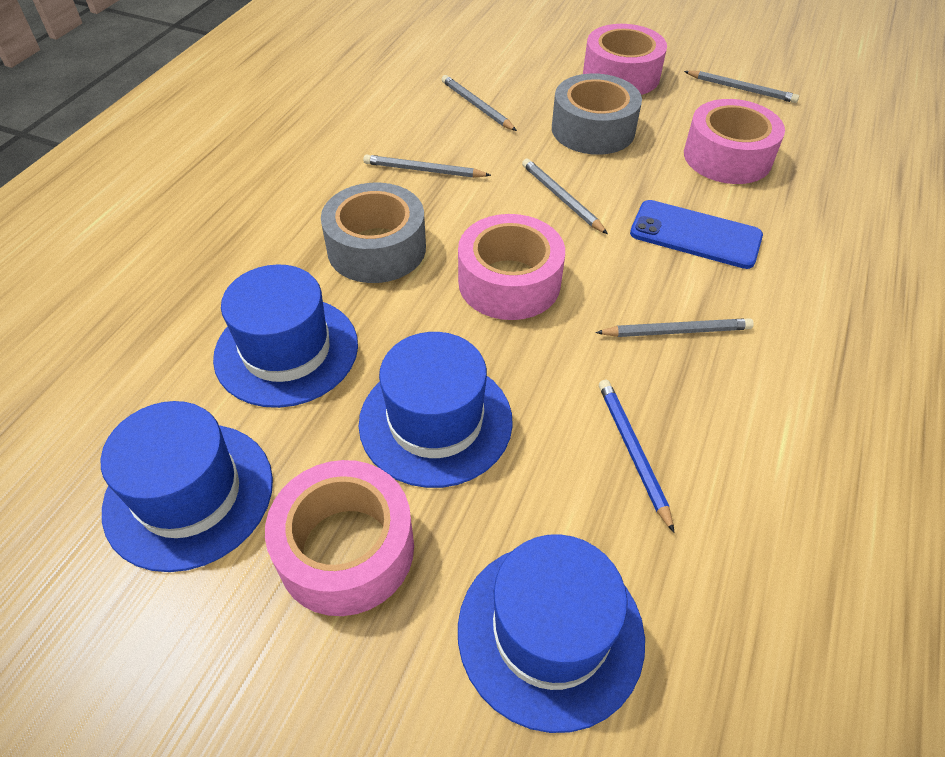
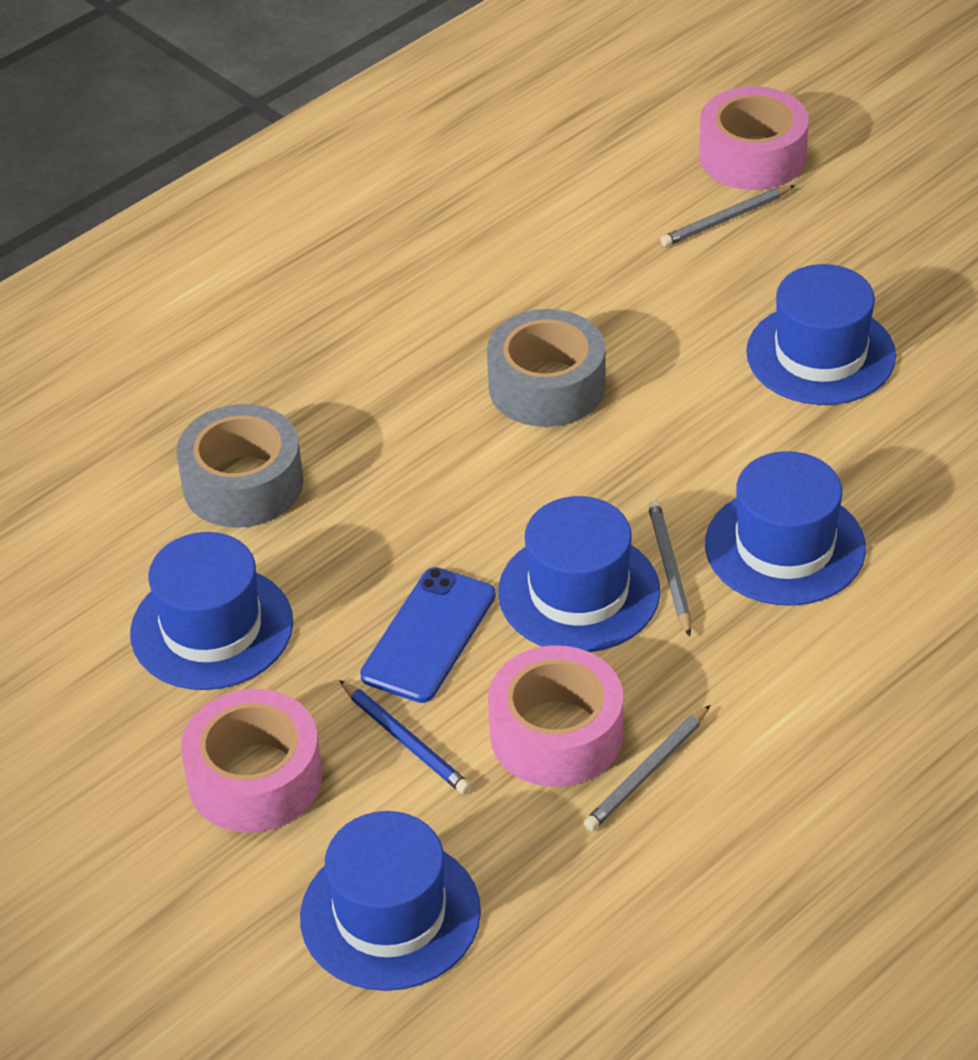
blue hat: 4 -> 5
grey pencil: 5 -> 3
pink tape: 4 -> 3

